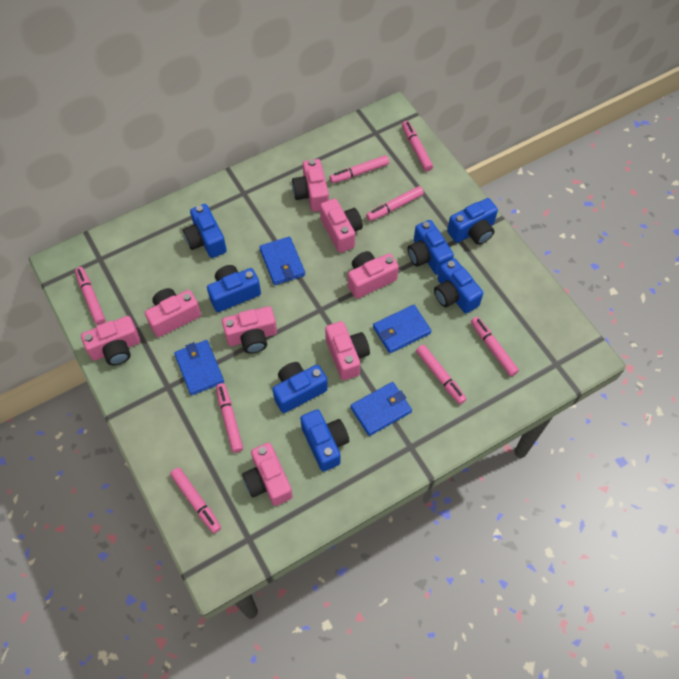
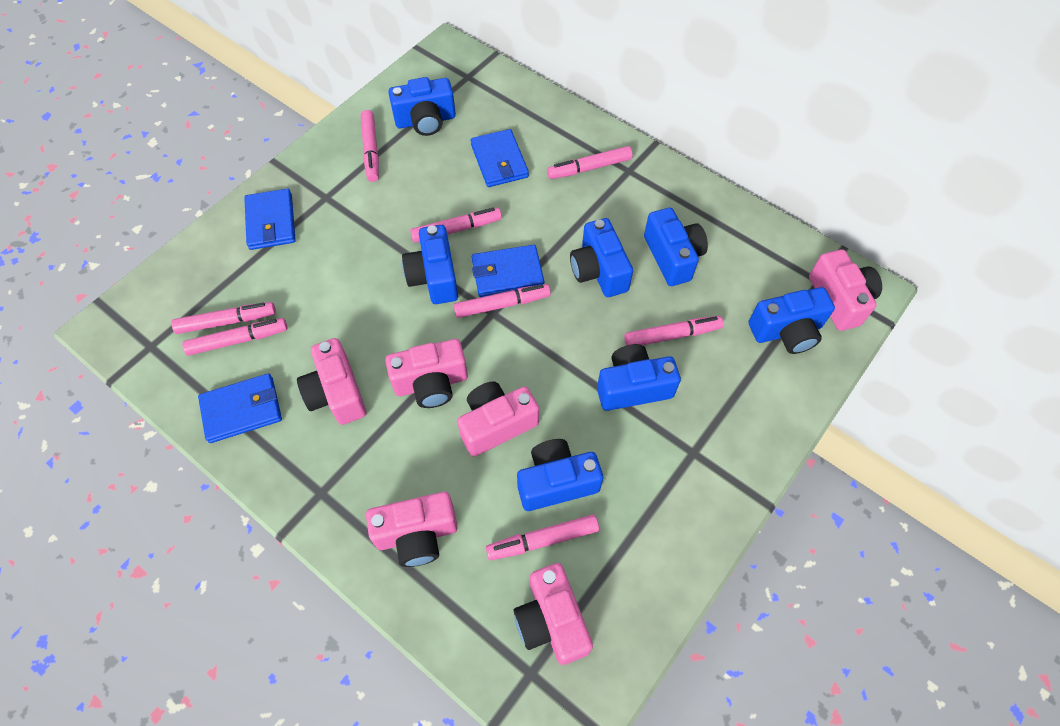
pink camera: 8 -> 6

